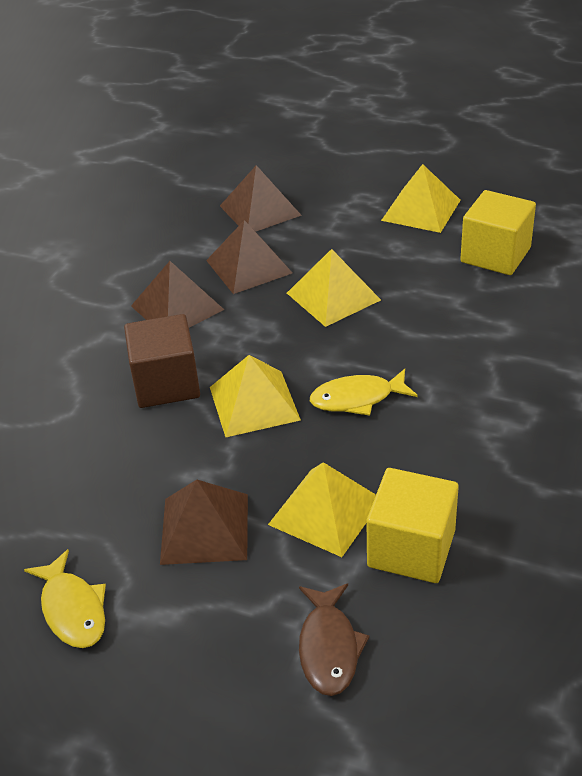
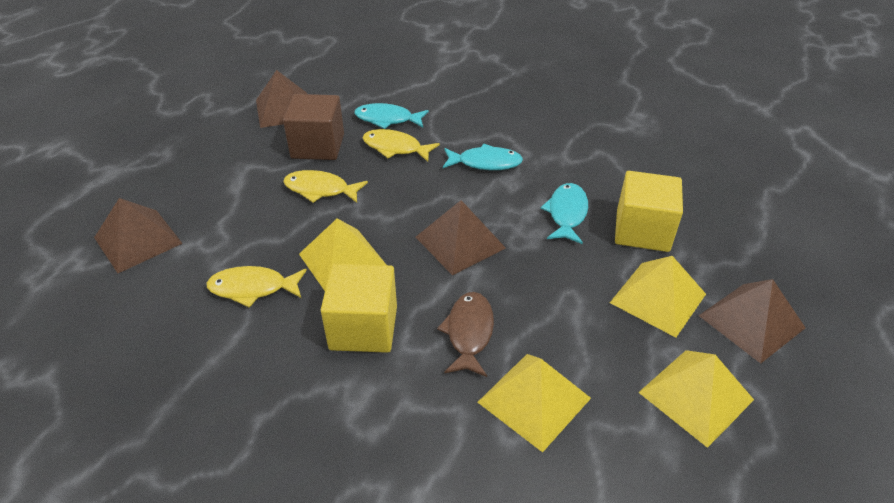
turquoise fish: 0 -> 3
yellow fish: 2 -> 3

